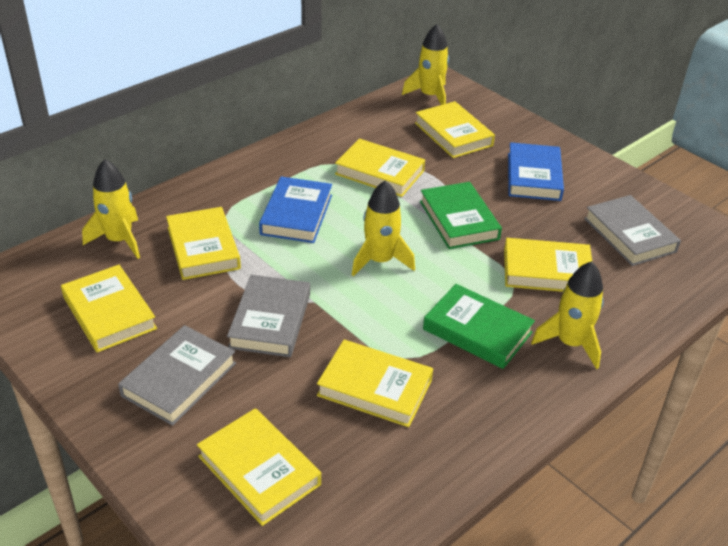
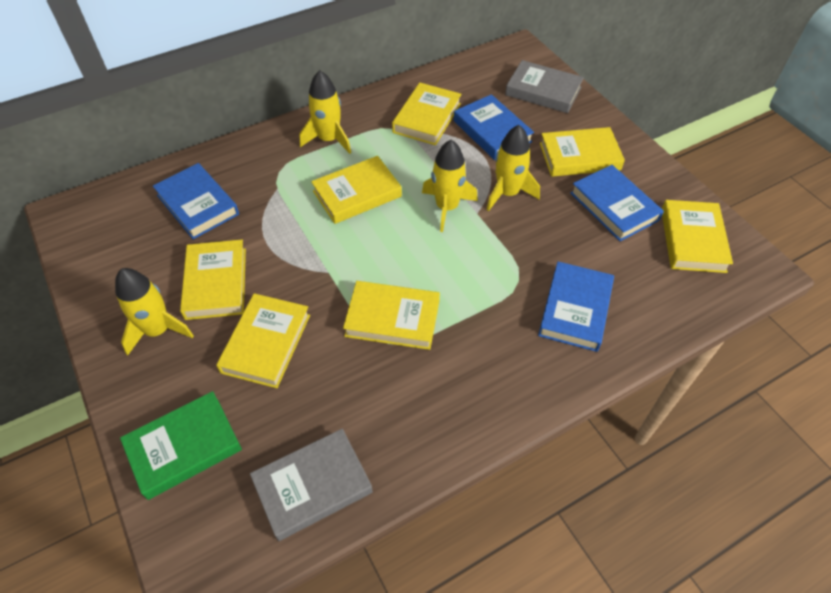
blue book: 2 -> 4
green book: 2 -> 1
grey book: 3 -> 2

